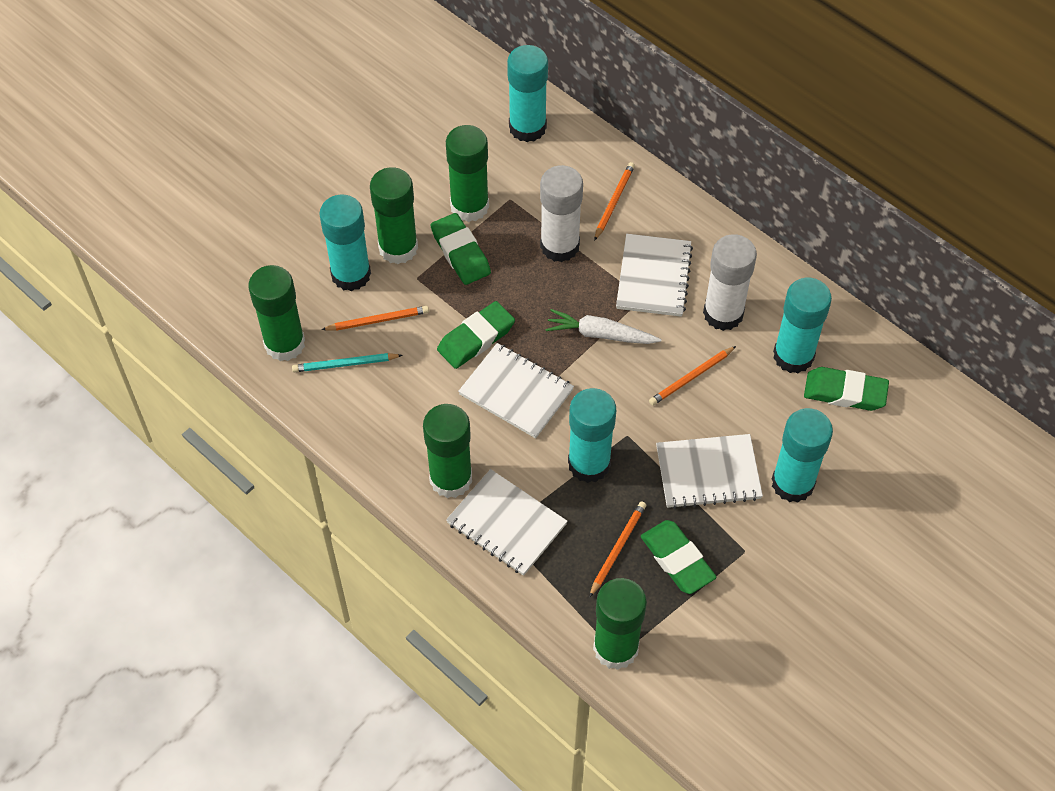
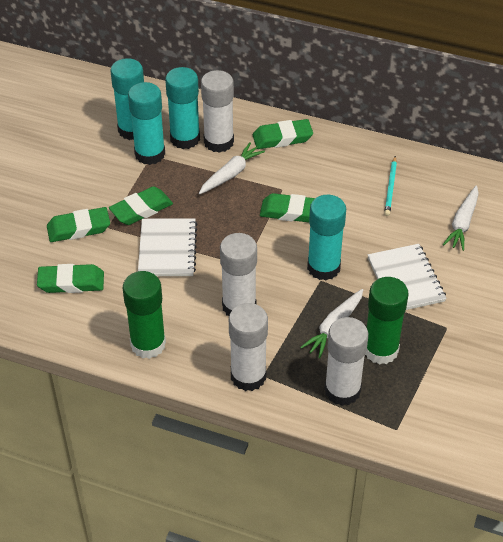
green eraser: 4 -> 5
green glue stick: 5 -> 2
orange pencil: 4 -> 0
turquoise glue stick: 5 -> 4
white carrot: 1 -> 3
white glue stick: 2 -> 4
white notebook: 4 -> 2

